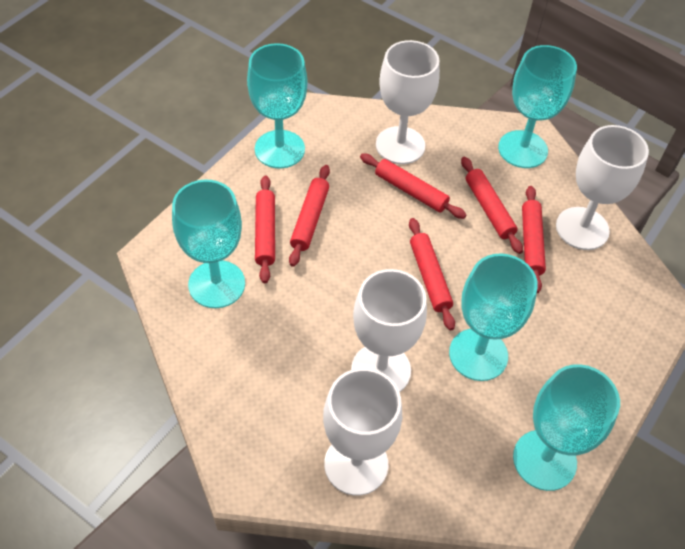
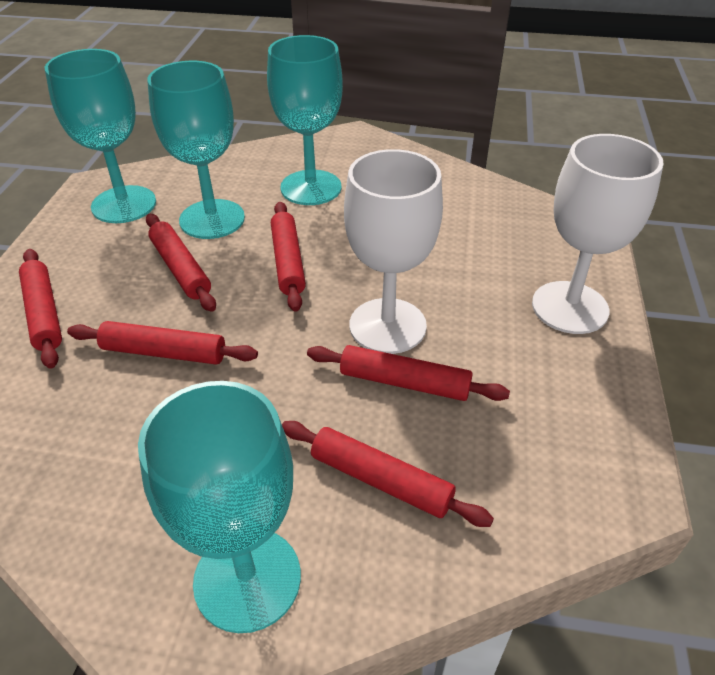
turquoise goblet: 5 -> 4
white goblet: 4 -> 2

